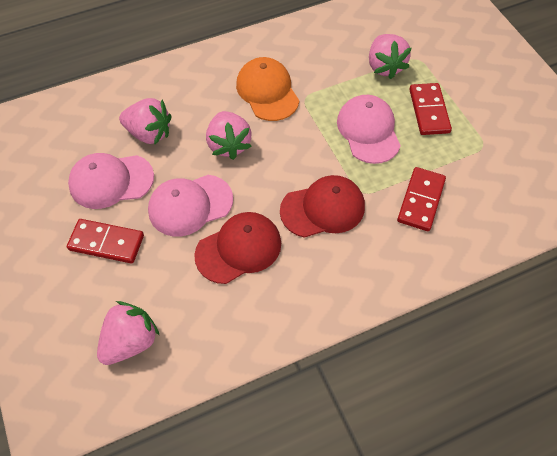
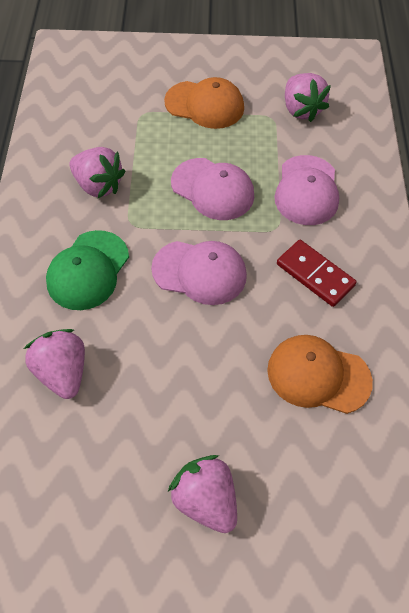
green cap: 0 -> 1
orange cap: 1 -> 2
red cap: 2 -> 0
red domino: 3 -> 1

